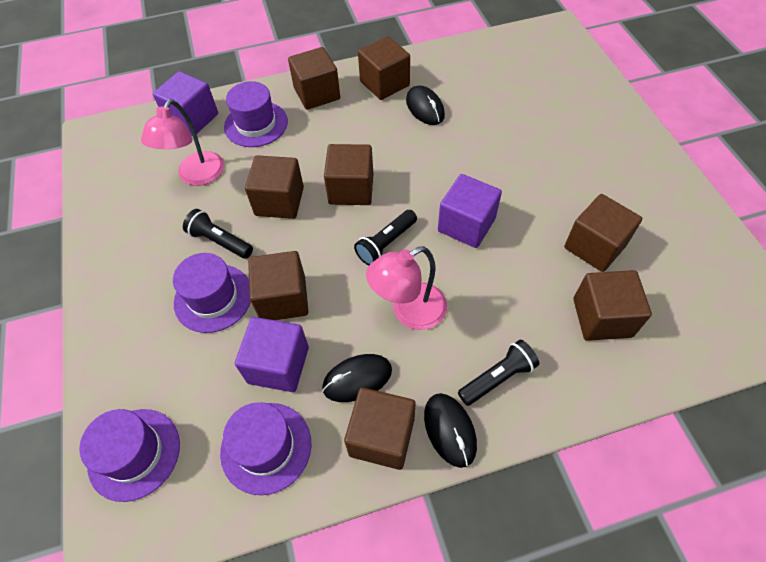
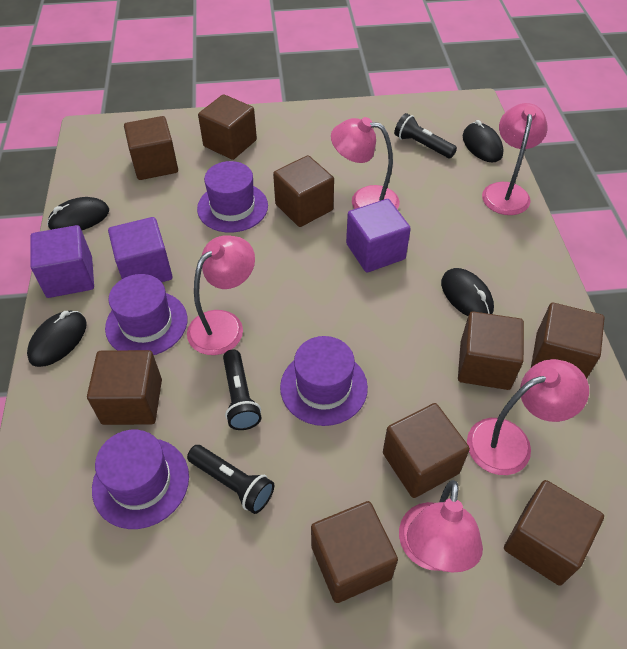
black mouse: 3 -> 4
brown cube: 8 -> 9
pink lamp: 2 -> 5

